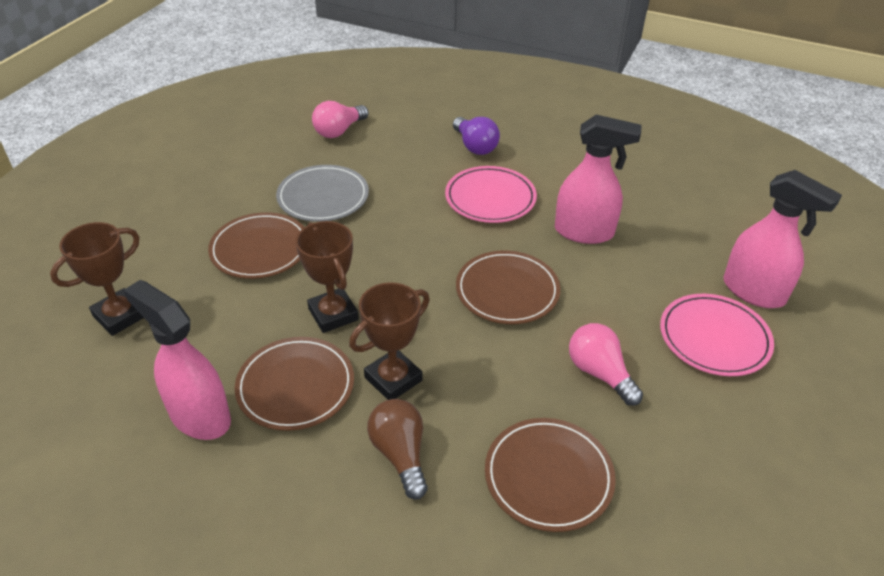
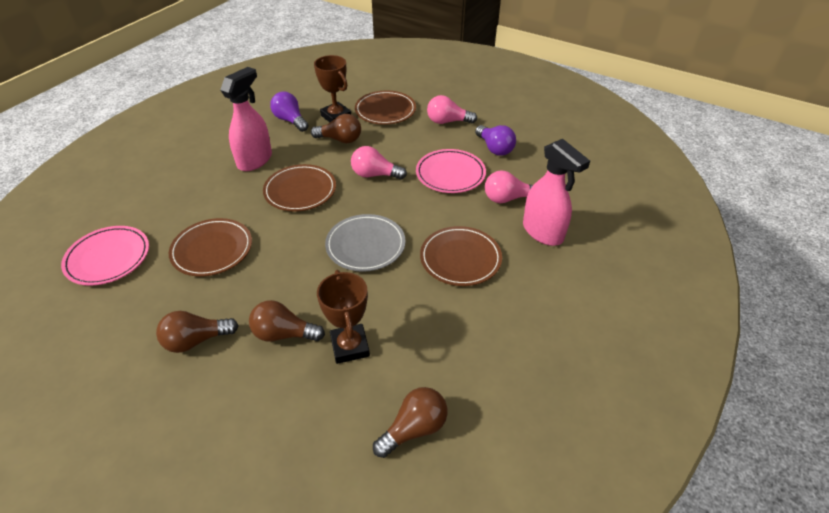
brown light bulb: 1 -> 4
brown trophy: 3 -> 2
pink light bulb: 2 -> 3
pink spray bottle: 3 -> 2
purple light bulb: 1 -> 2

